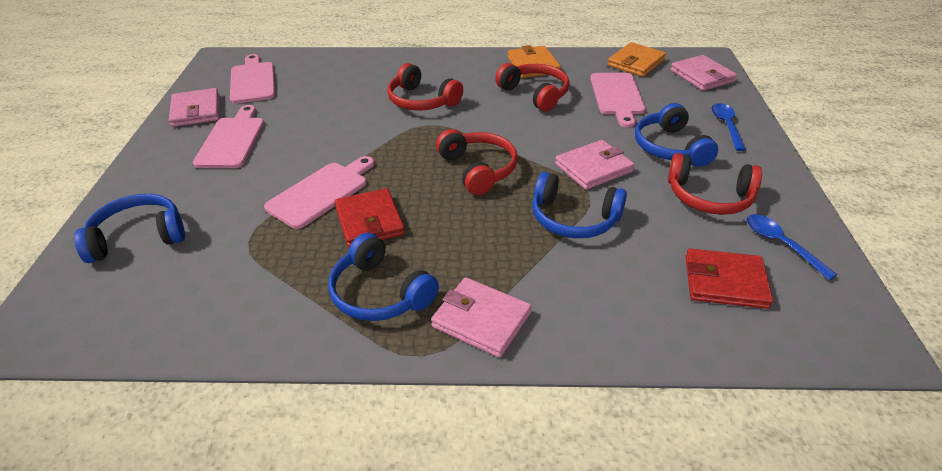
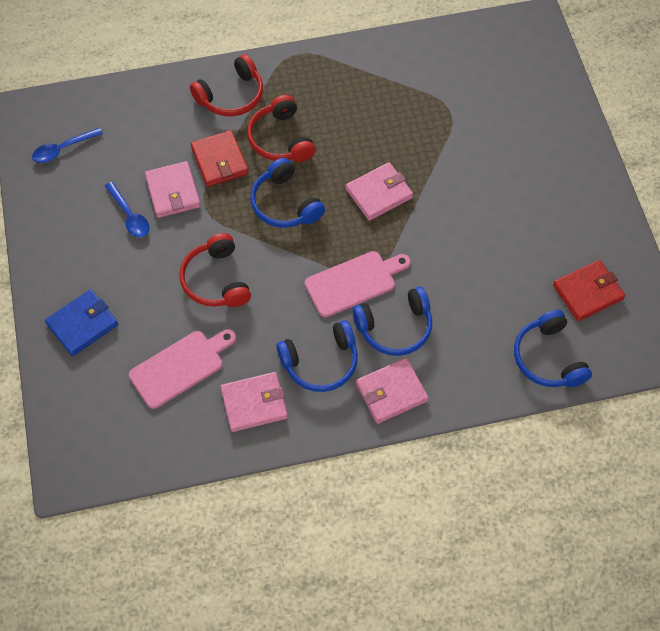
blue wallet: 0 -> 1
orange wallet: 2 -> 0
pink cutting board: 4 -> 2
red headphones: 4 -> 3

